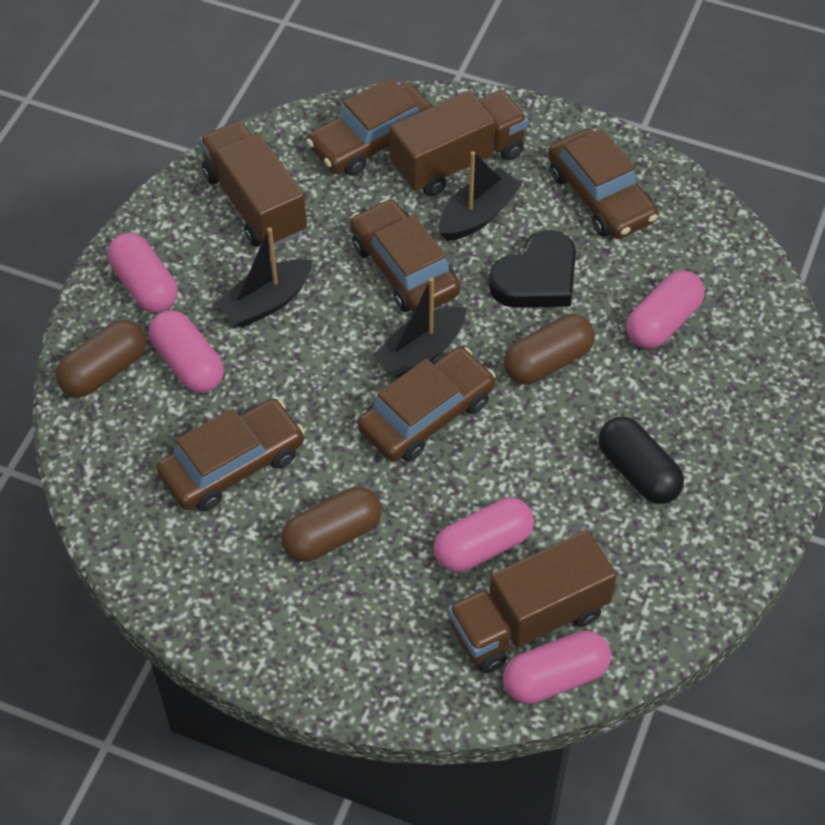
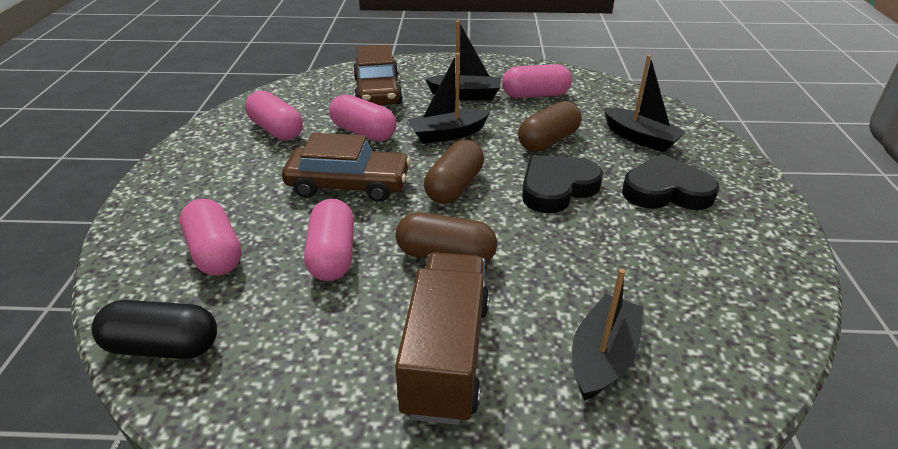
black boat: 3 -> 4
black heart: 1 -> 2
brown car: 5 -> 2
brown truck: 3 -> 1

